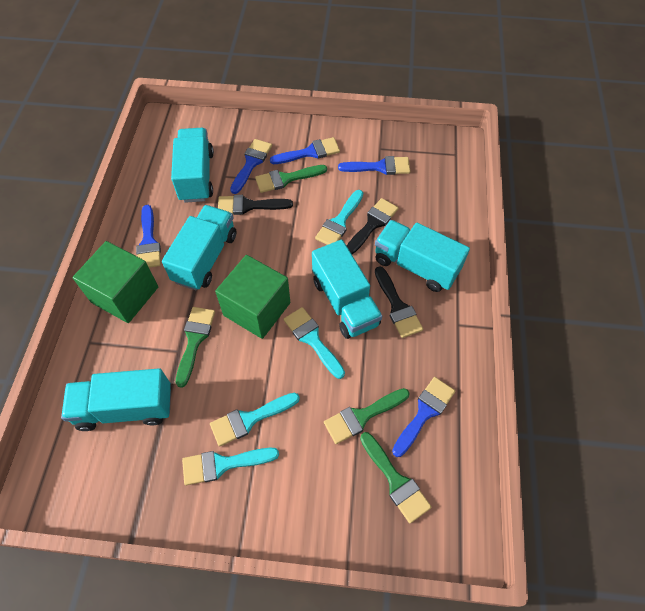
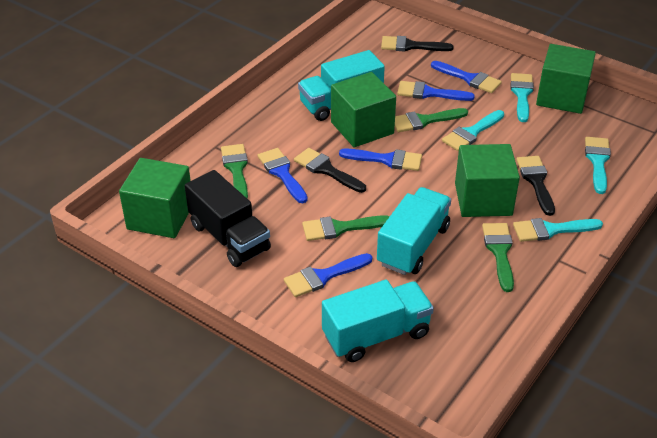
black truck: 0 -> 1
green cube: 2 -> 4
turquoise truck: 5 -> 3

